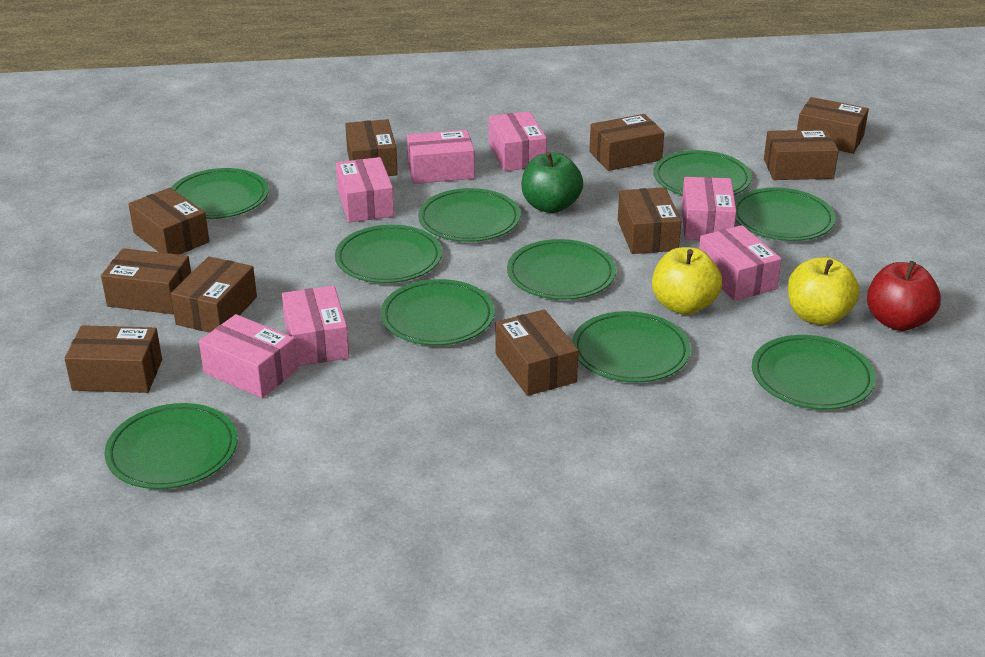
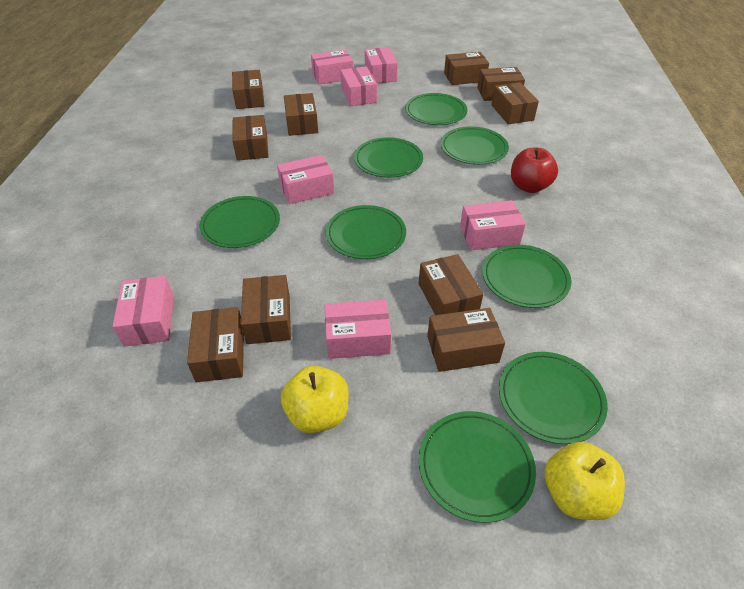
green apple: 1 -> 0
green plate: 10 -> 8

